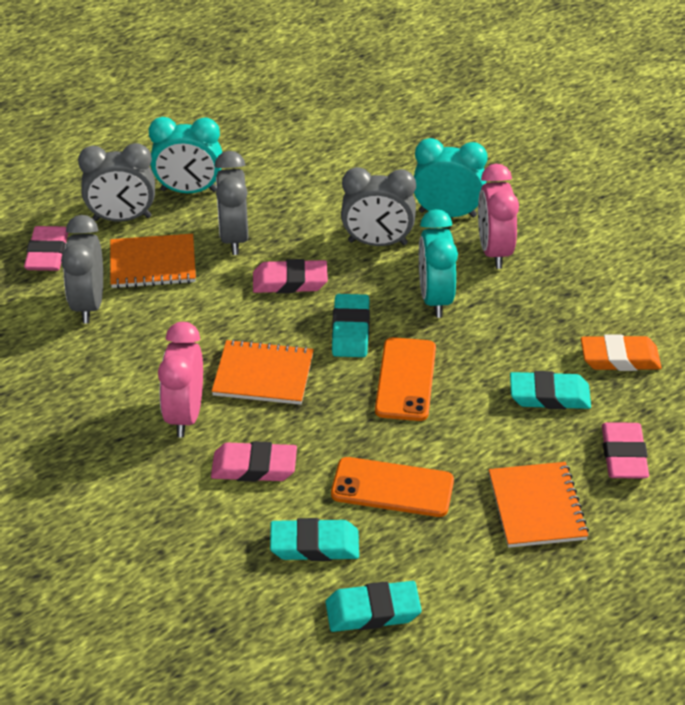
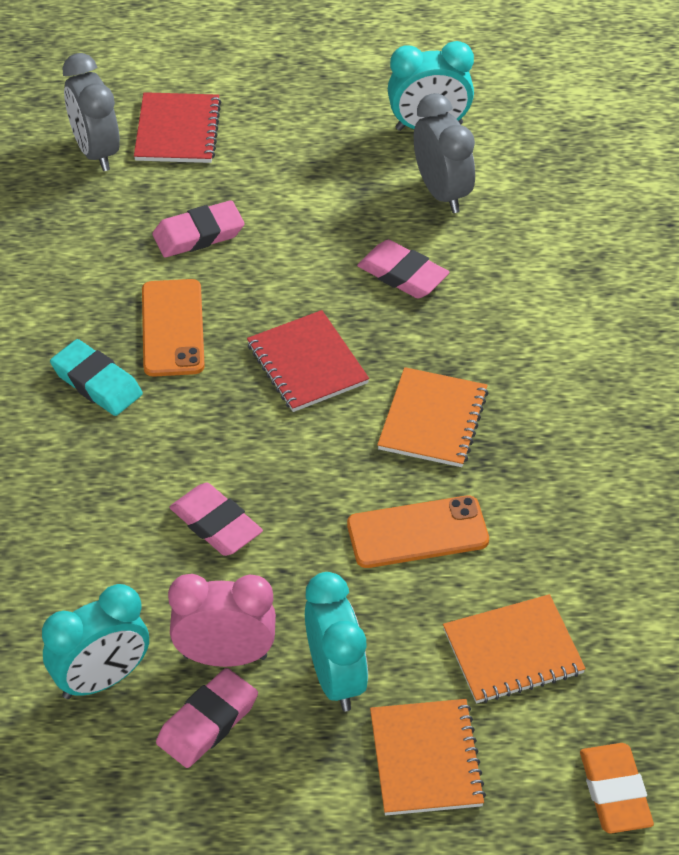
grey clock: 4 -> 2
pink clock: 2 -> 1
red notebook: 0 -> 2
turquoise eraser: 4 -> 1

